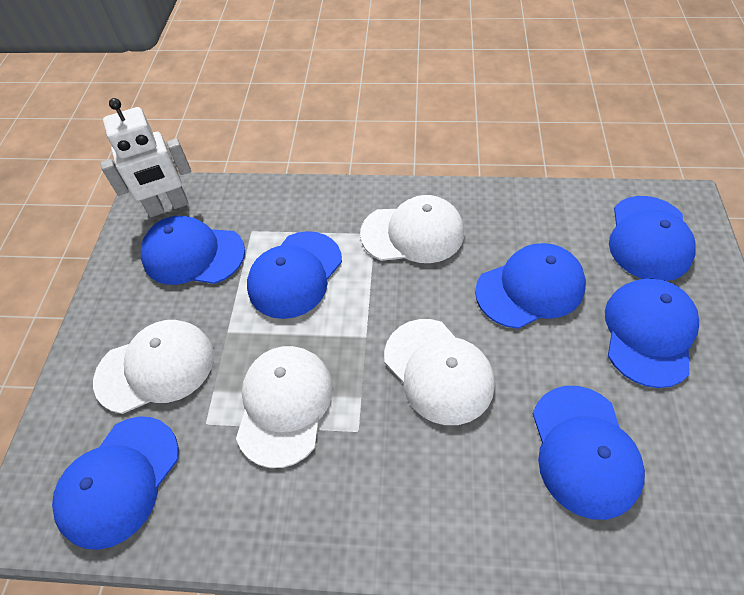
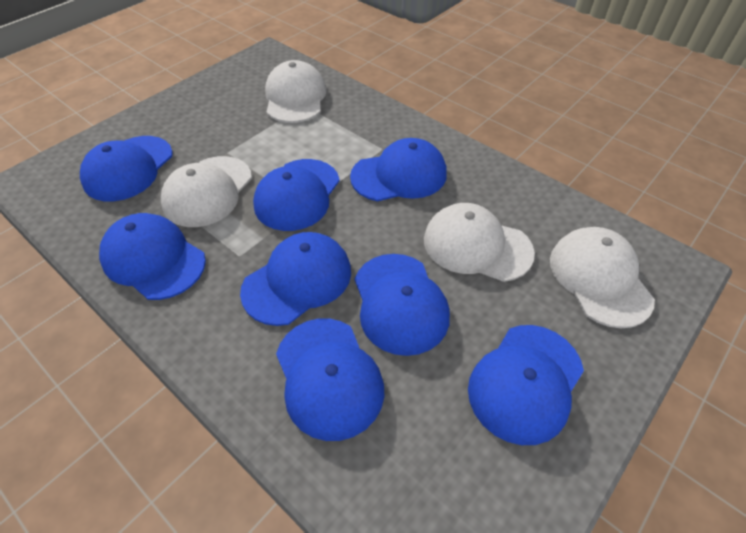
blue cap: 7 -> 8
white robot: 1 -> 0

